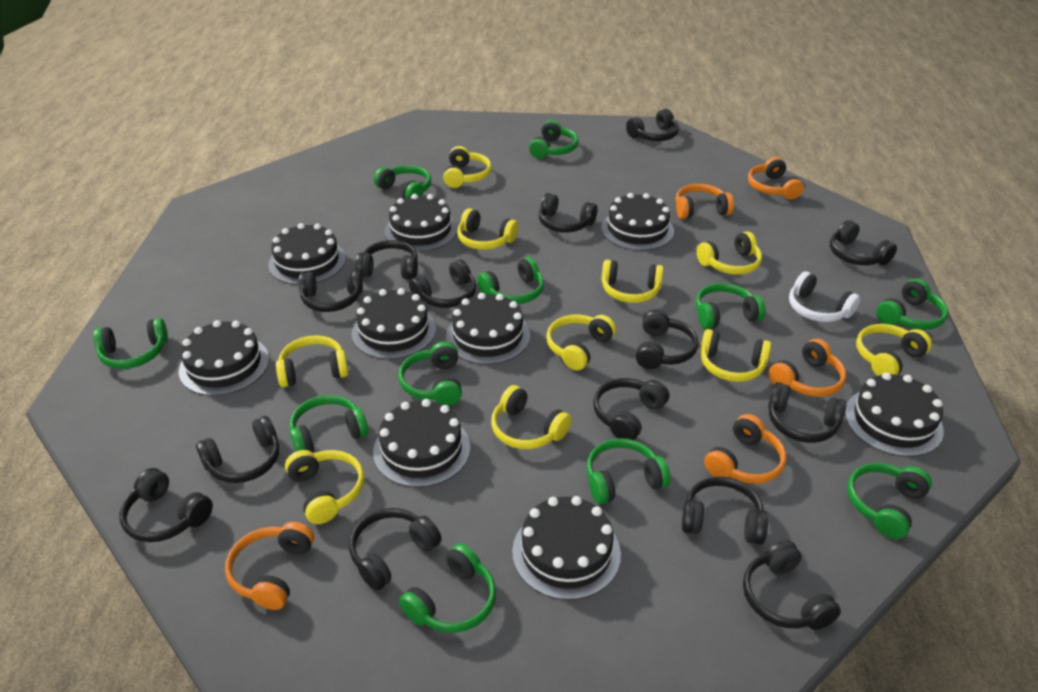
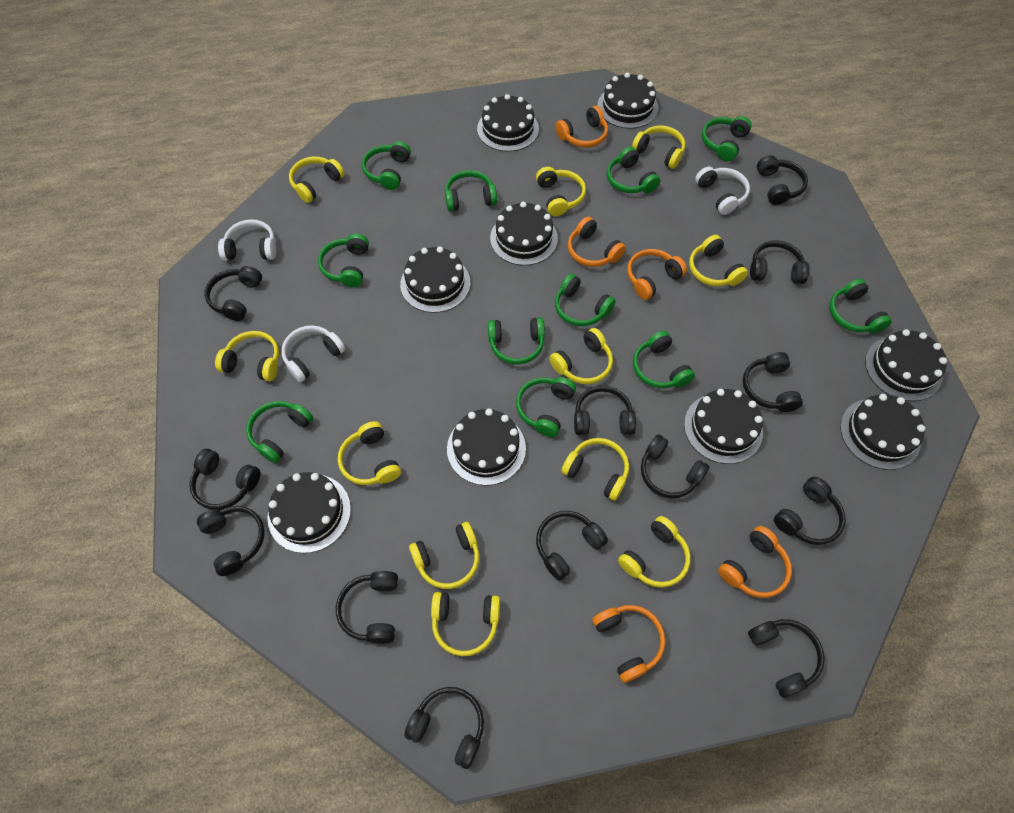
black headphones: 14 -> 13
white headphones: 1 -> 3
yellow headphones: 10 -> 11

